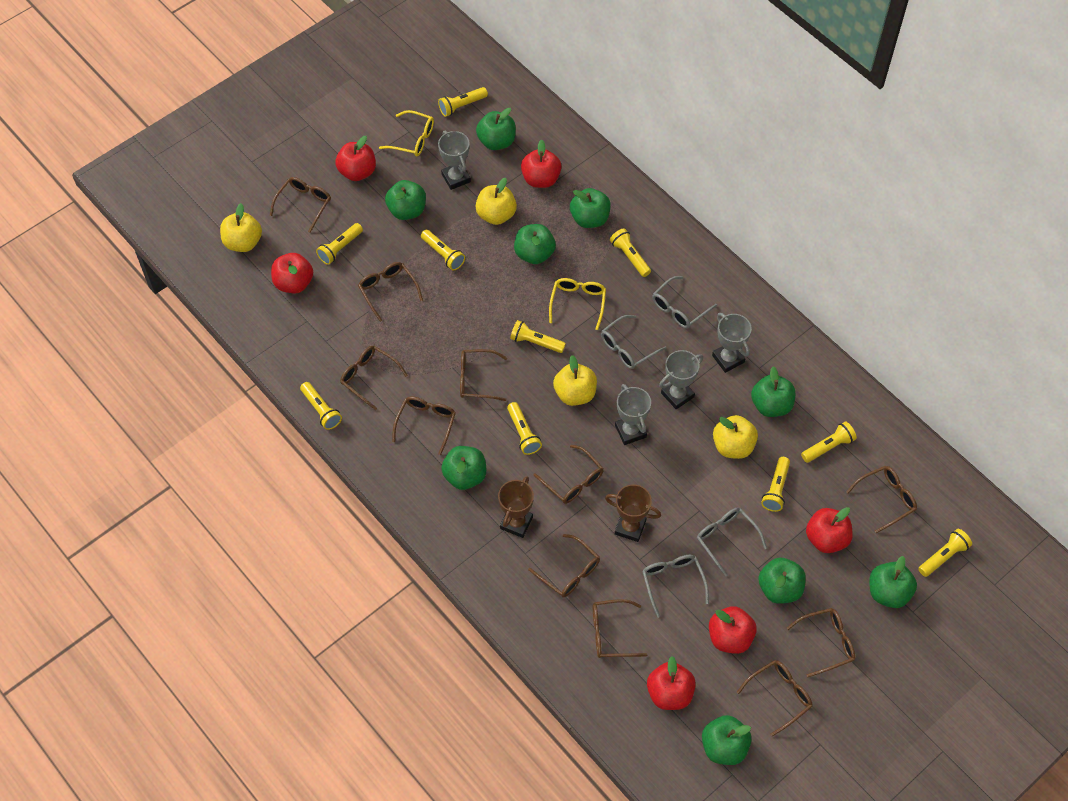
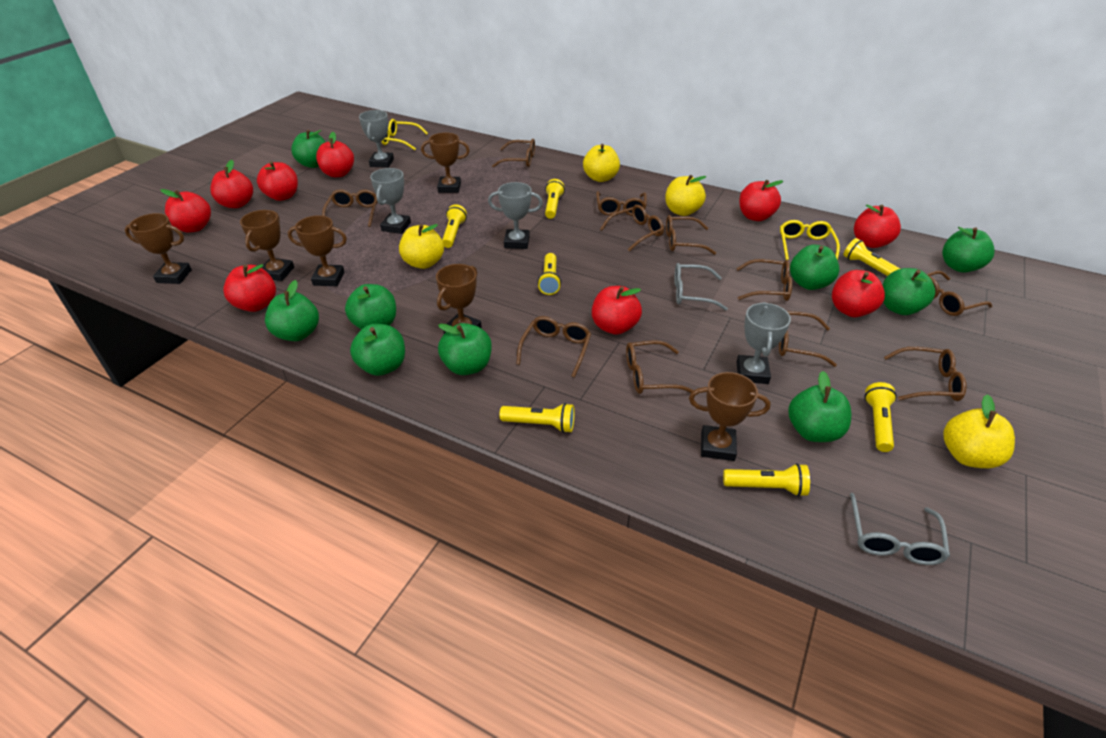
brown trophy: 2 -> 6
grey glasses: 4 -> 2
red apple: 6 -> 9
yellow flashlight: 10 -> 7

